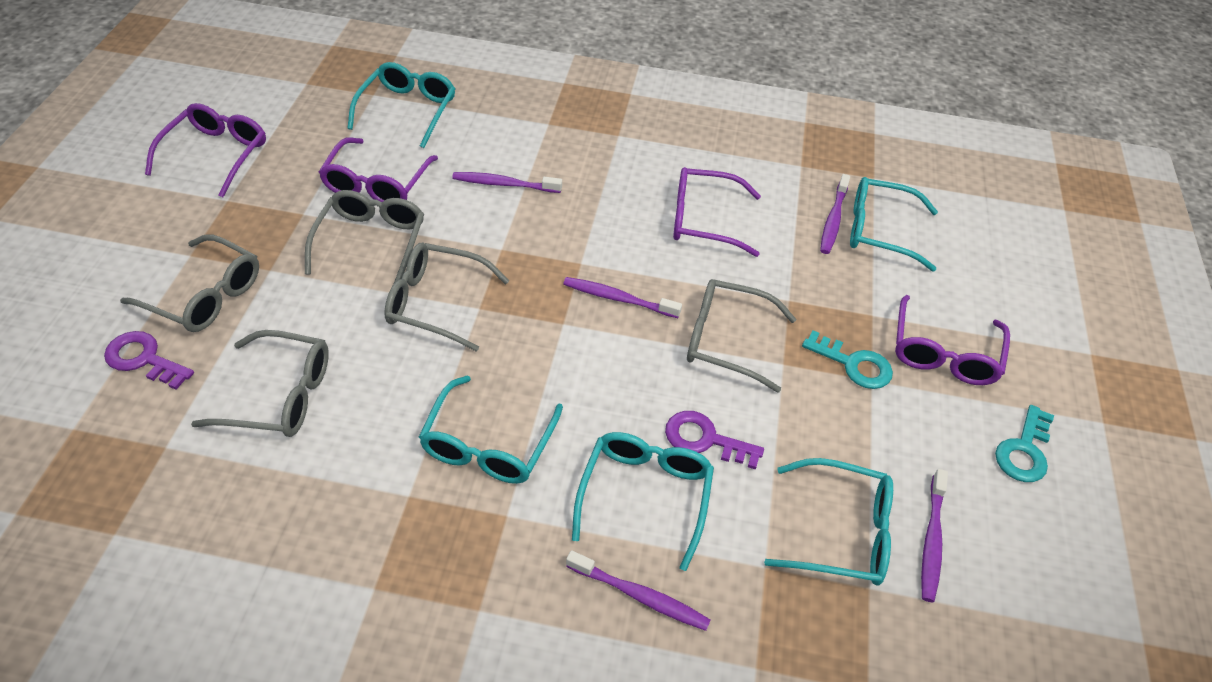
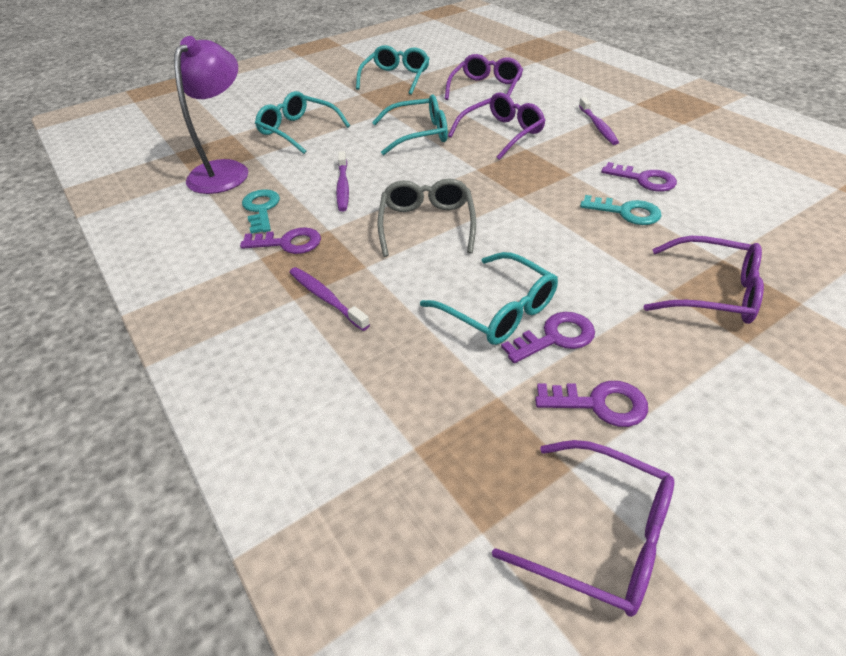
grey glasses: 5 -> 1
purple key: 2 -> 4
purple lamp: 0 -> 1
purple toothbrush: 5 -> 3
turquoise glasses: 5 -> 4

